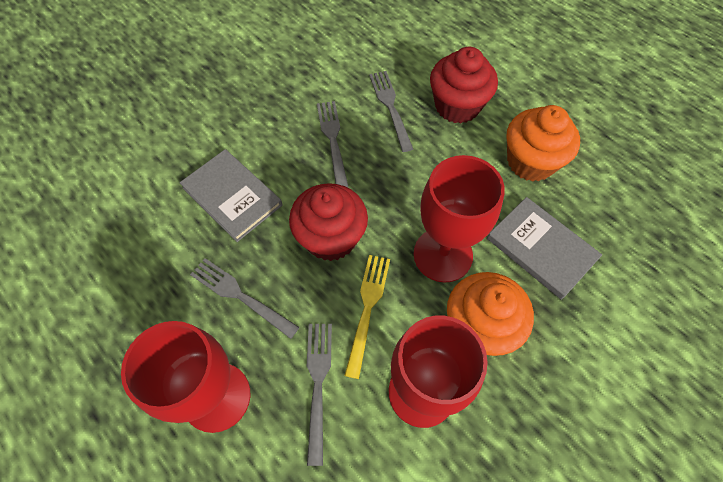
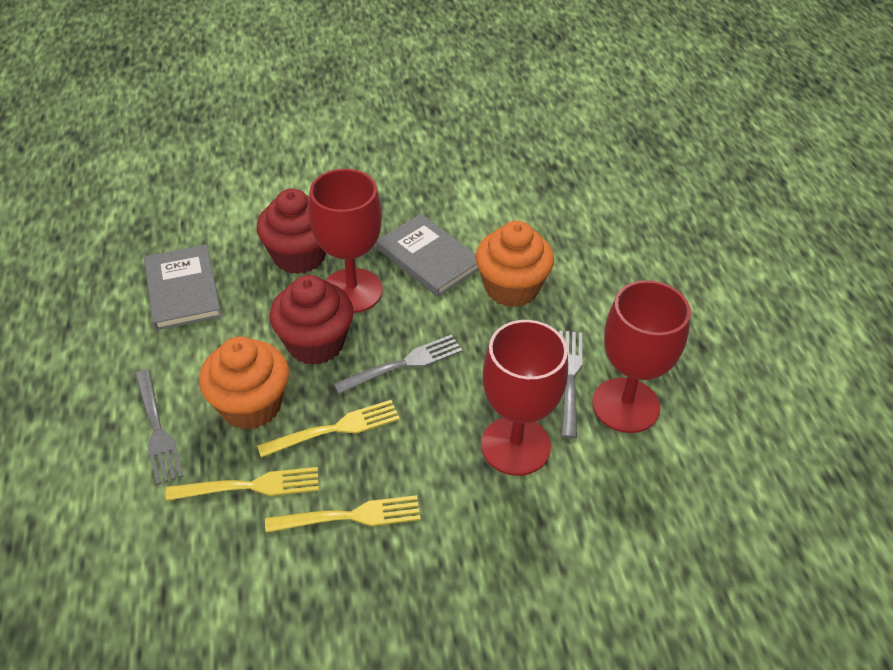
grey fork: 4 -> 3
yellow fork: 1 -> 3

